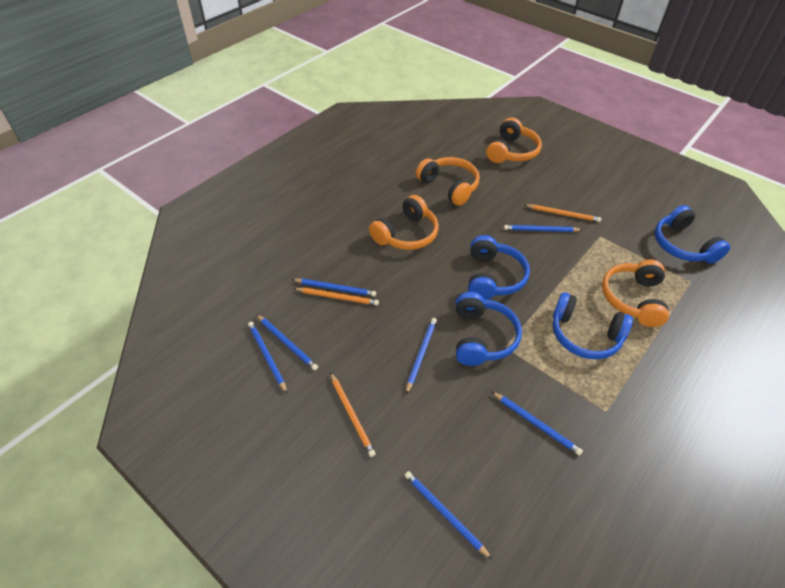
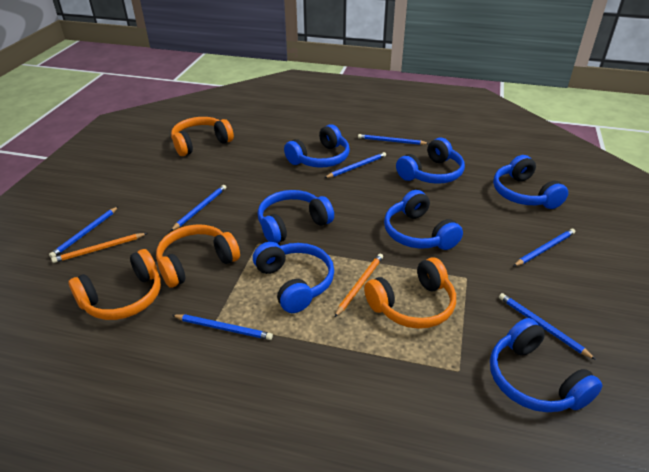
blue headphones: 4 -> 7
orange pencil: 3 -> 2

